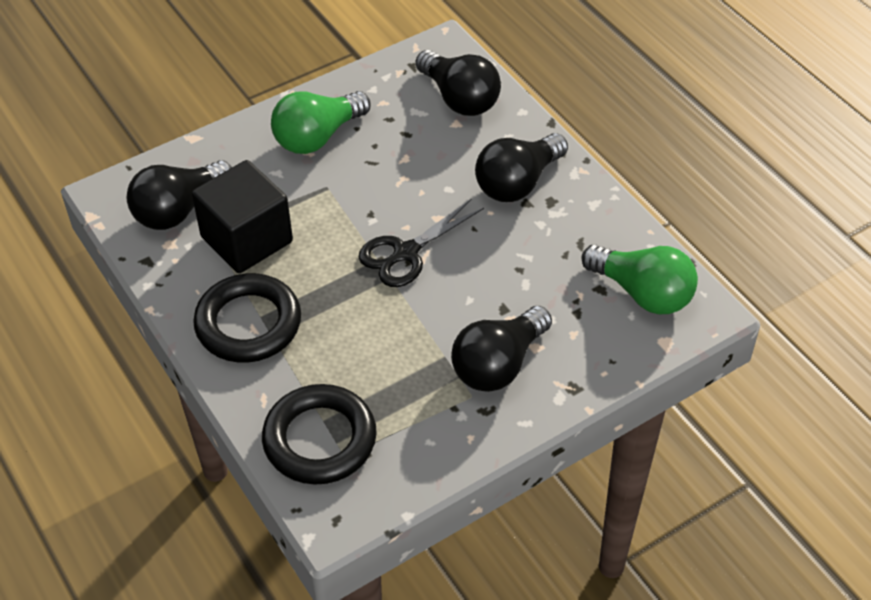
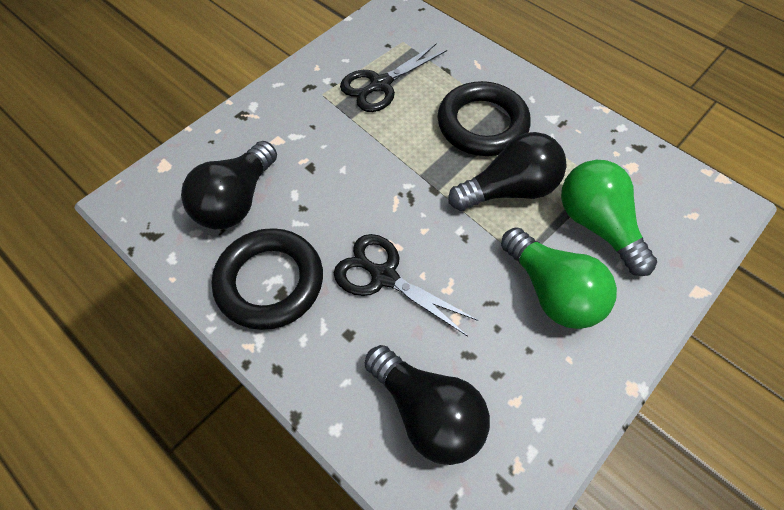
black cube: 1 -> 0
black light bulb: 4 -> 3
black scissors: 1 -> 2

